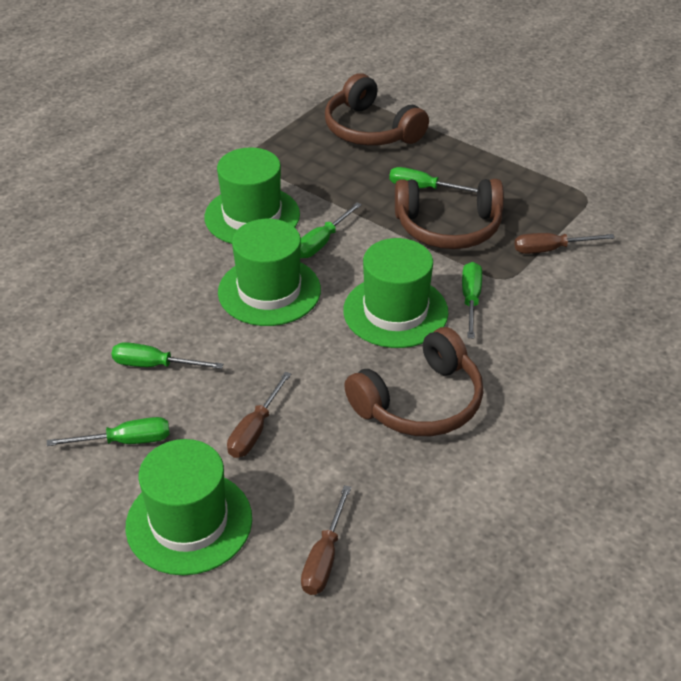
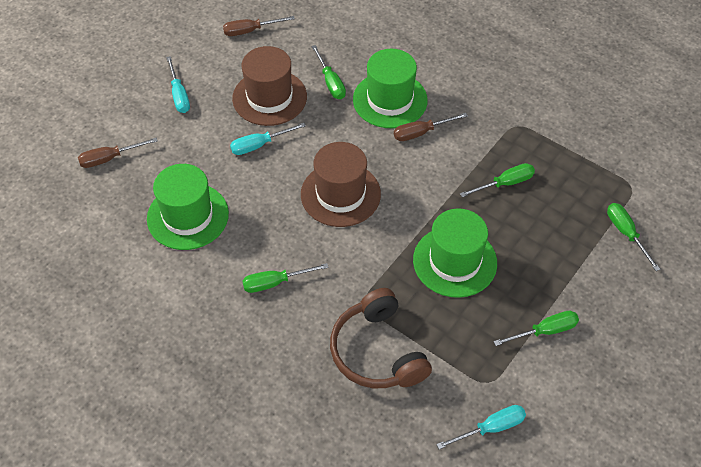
brown hat: 0 -> 2
brown headphones: 3 -> 1
green hat: 4 -> 3
turquoise screwdriver: 0 -> 3

